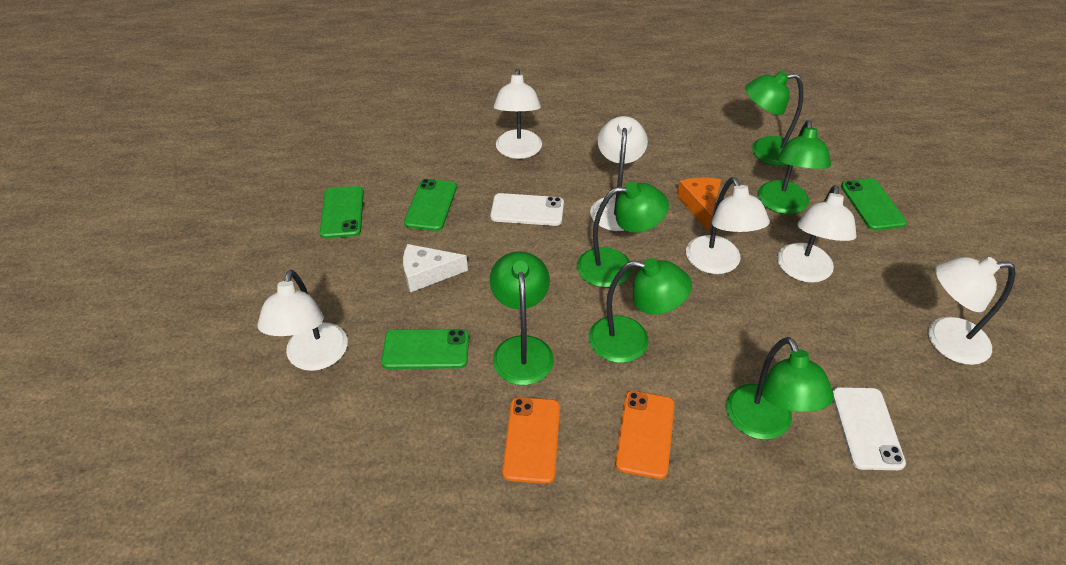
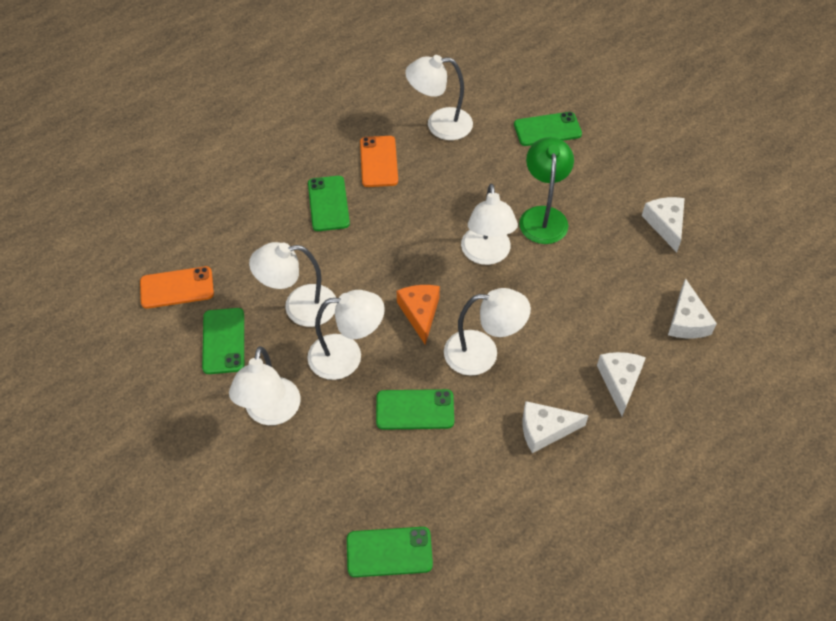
green lamp: 6 -> 1
green phone: 4 -> 5
white cheese: 1 -> 4
white phone: 2 -> 0

